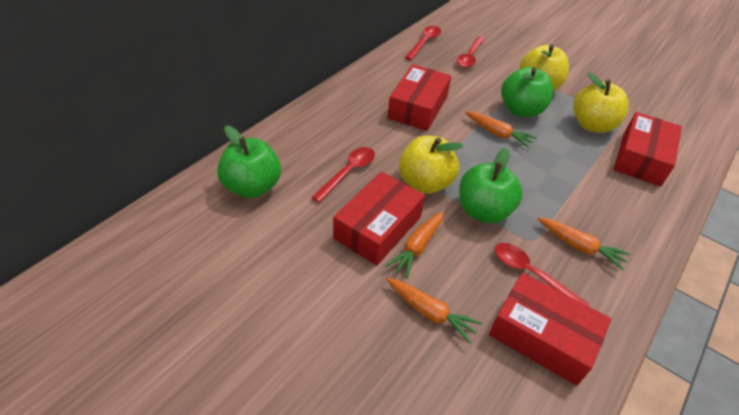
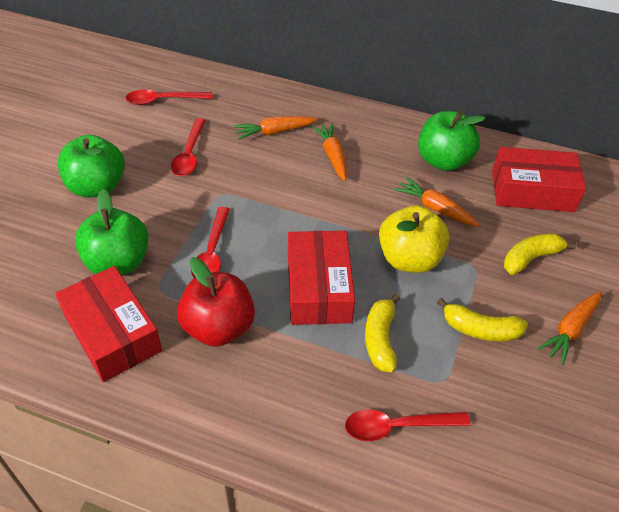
red apple: 0 -> 1
red box: 4 -> 3
yellow apple: 3 -> 1
yellow banana: 0 -> 3

